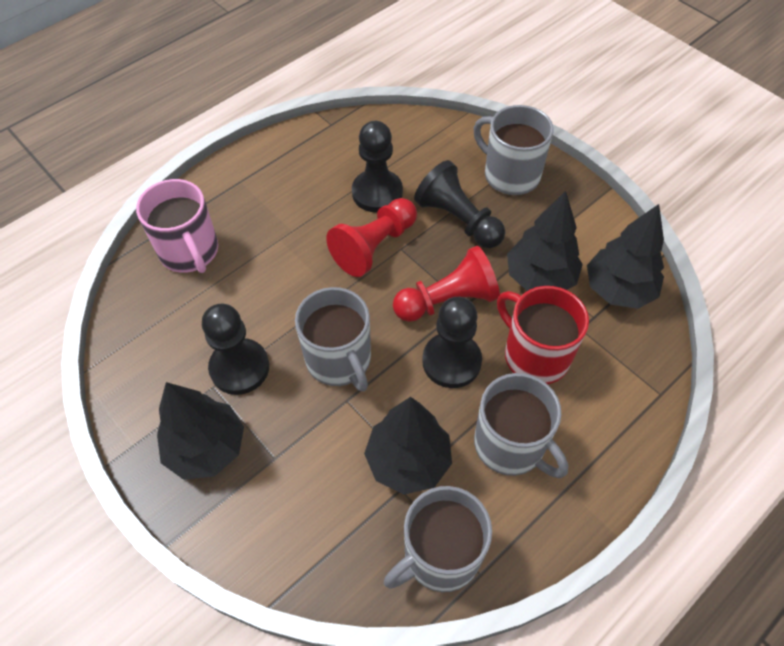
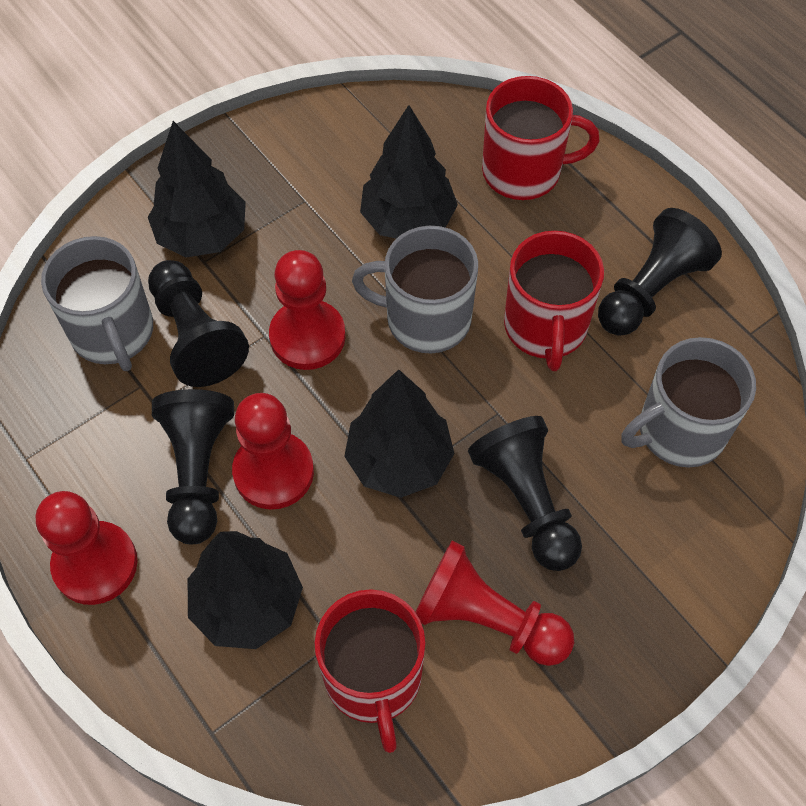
grey mug: 4 -> 3
pink mug: 1 -> 0
red mug: 1 -> 3
red pawn: 2 -> 4

